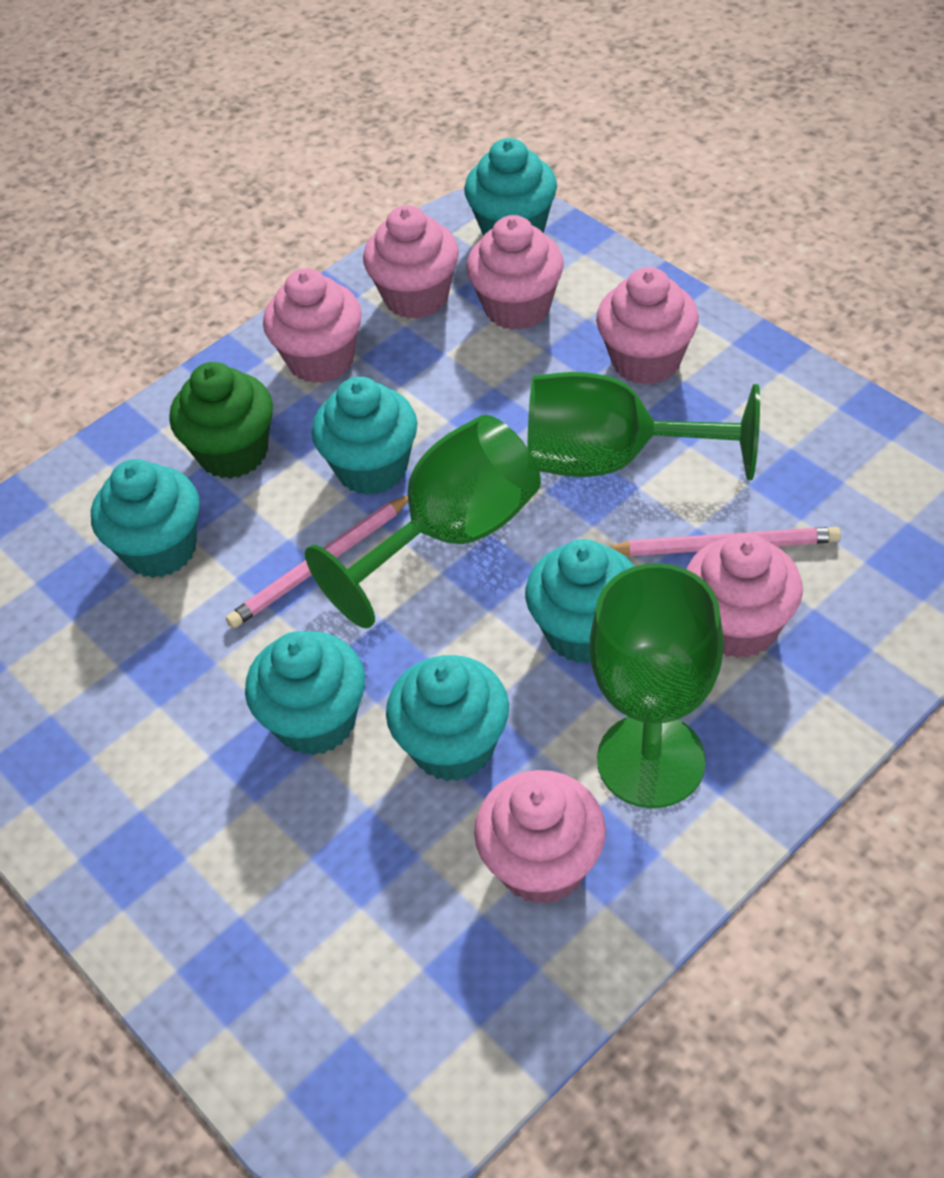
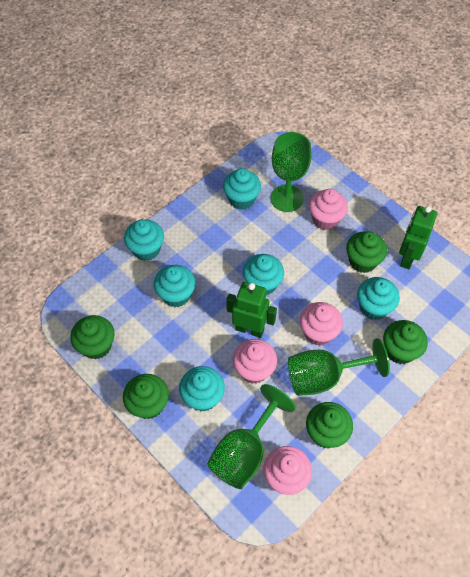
green cupcake: 1 -> 5
green robot: 0 -> 2
pink cupcake: 6 -> 4
pink pencil: 2 -> 0

